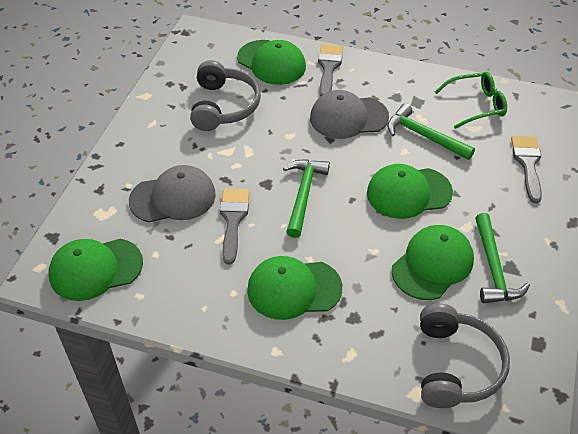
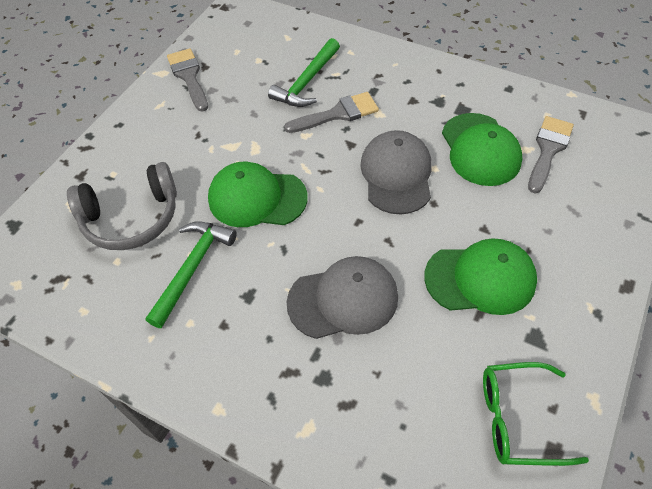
green cap: 5 -> 3
green hammer: 3 -> 2
grey headphones: 2 -> 1

